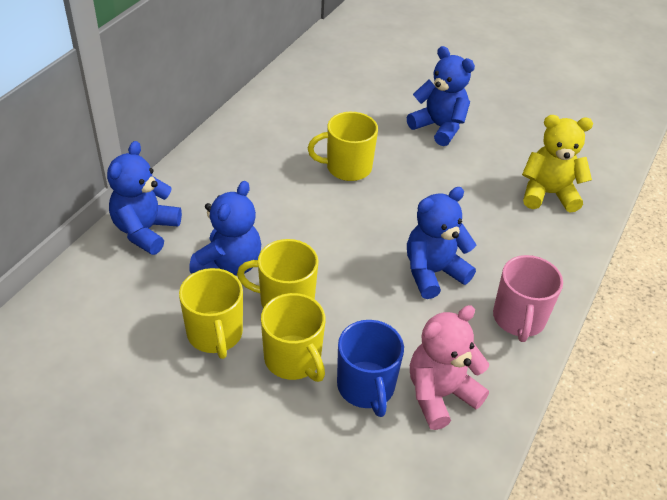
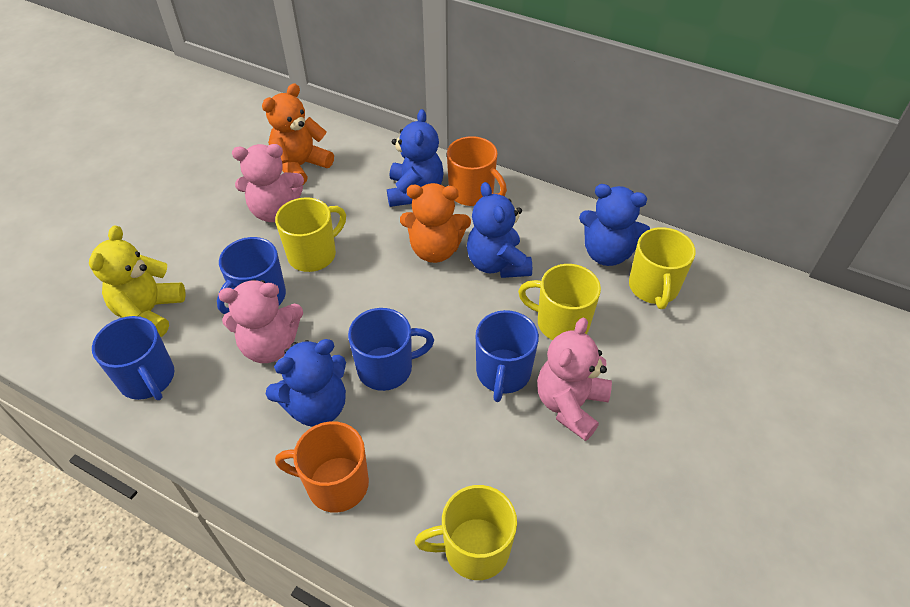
blue mug: 1 -> 4
orange mug: 0 -> 2
orange teddy bear: 0 -> 2
pink mug: 1 -> 0
pink teddy bear: 1 -> 3

